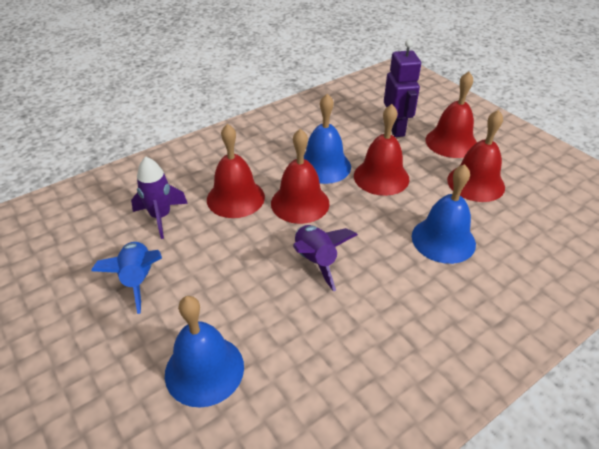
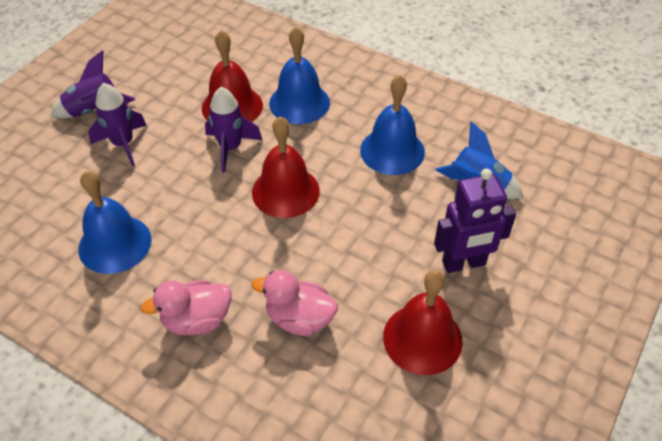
pink duck: 0 -> 2
purple rocket: 2 -> 3
red bell: 5 -> 3

